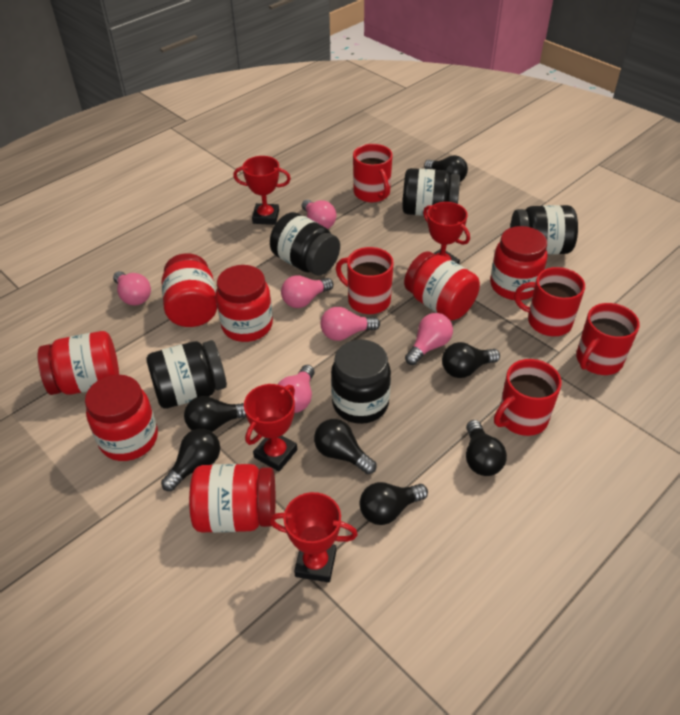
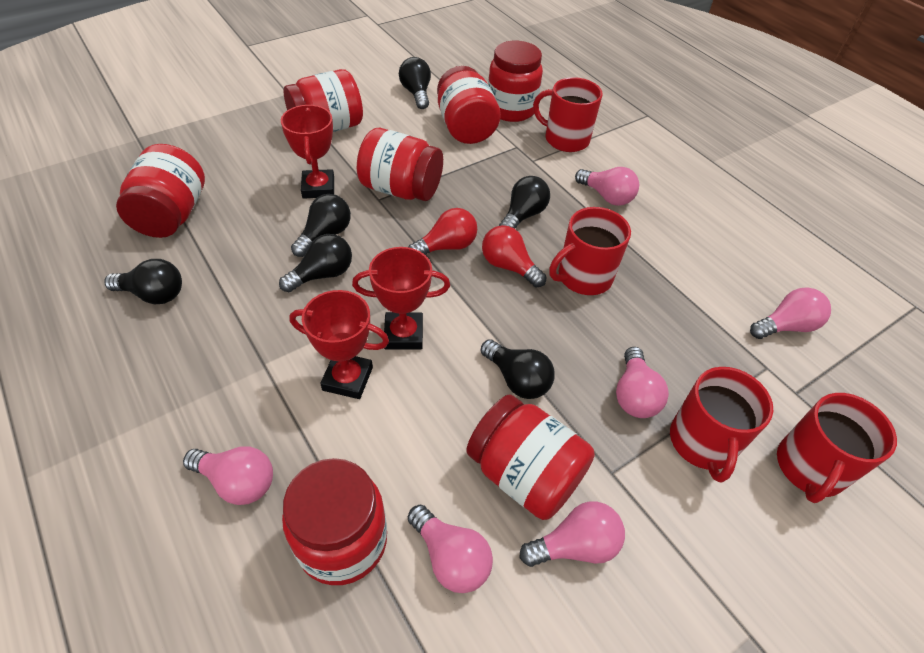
black jar: 5 -> 0
black light bulb: 7 -> 6
red light bulb: 0 -> 2
red mug: 5 -> 4
red trophy: 4 -> 3

